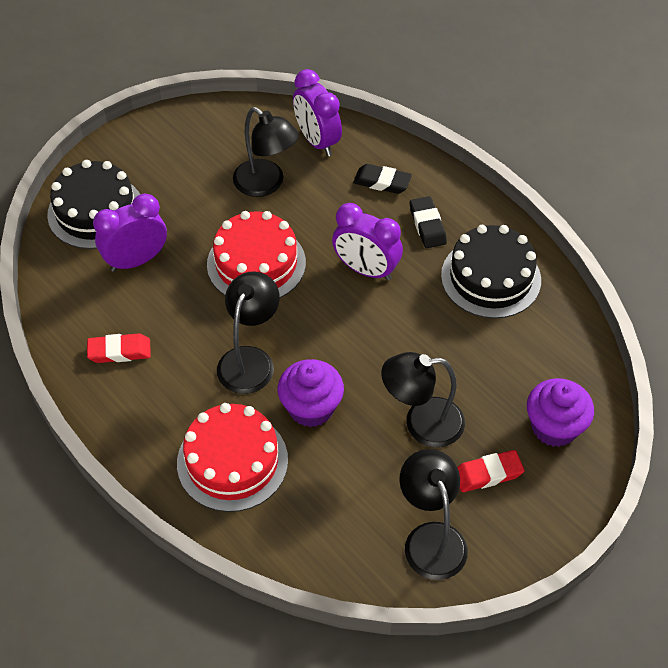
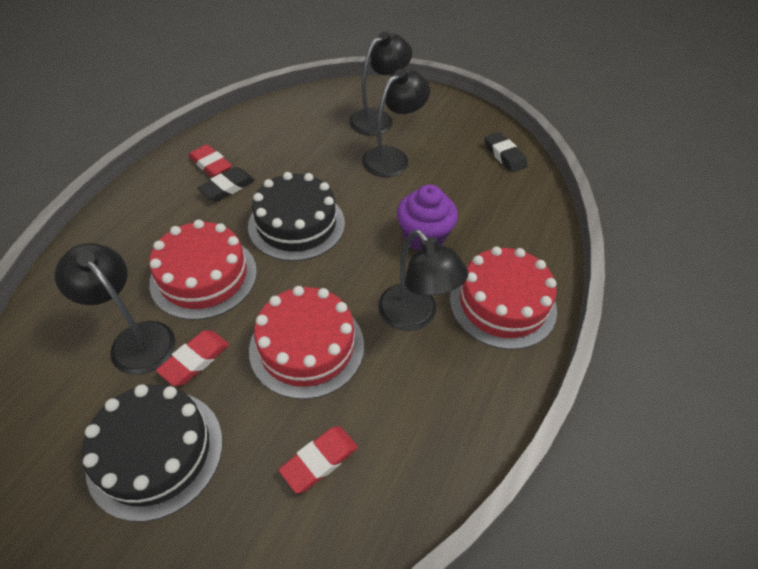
purple clock: 3 -> 0
purple cupcake: 2 -> 1
red cake: 2 -> 3
red eraser: 2 -> 3

